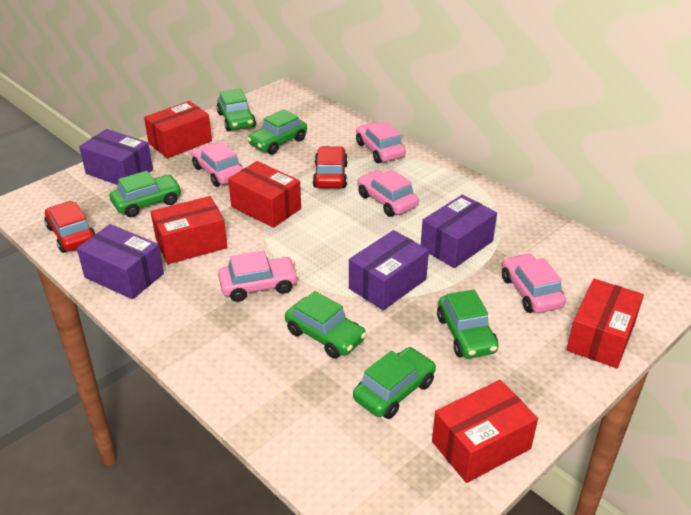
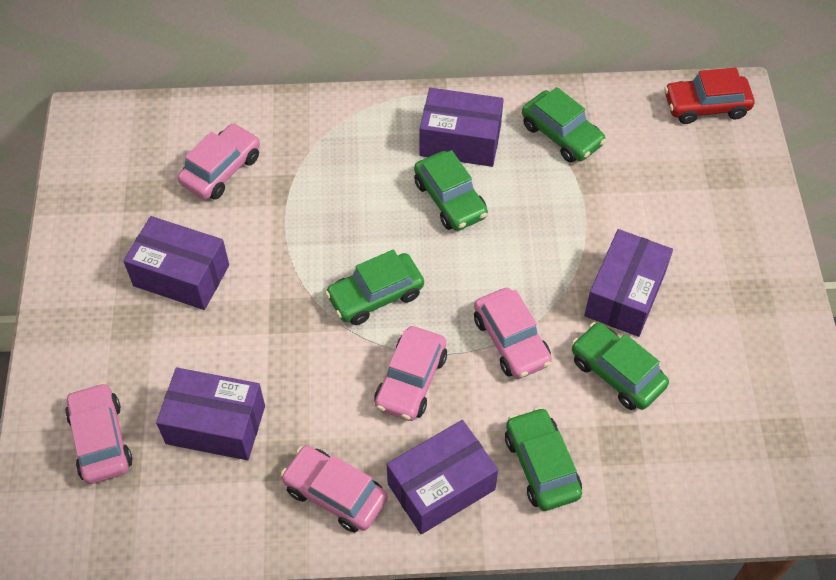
green car: 6 -> 5
purple box: 4 -> 5
red box: 5 -> 0
red car: 2 -> 1

